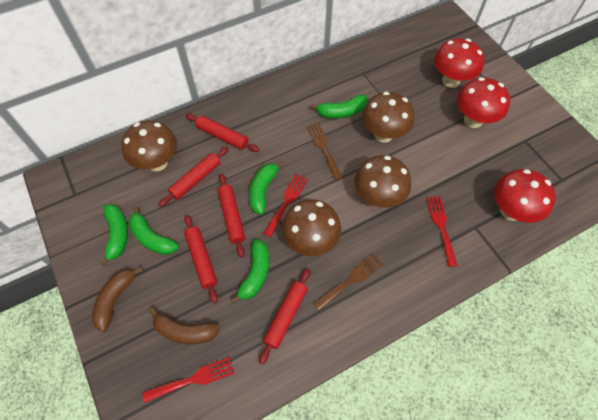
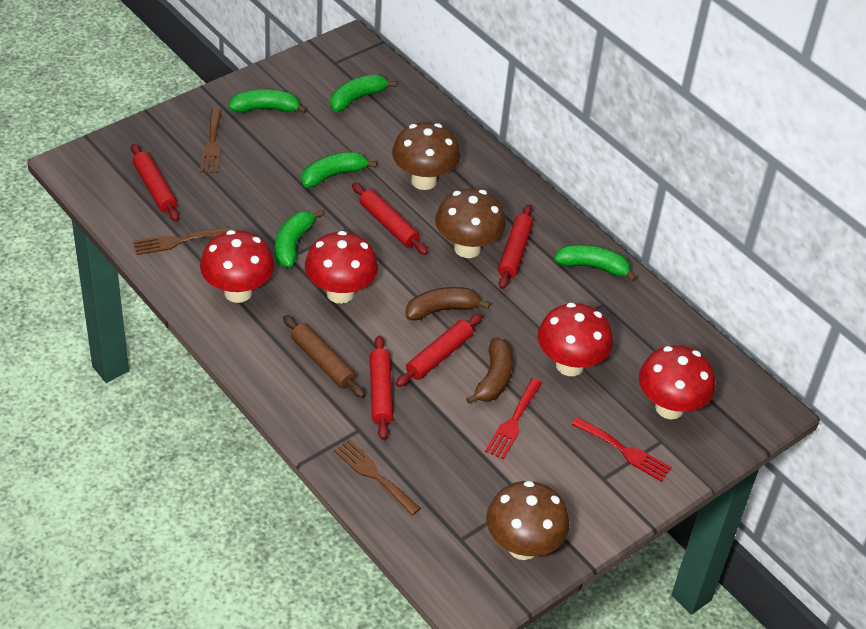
brown fork: 2 -> 3
brown mushroom: 4 -> 3
brown rolling pin: 0 -> 1
red fork: 3 -> 2
red mushroom: 3 -> 4

